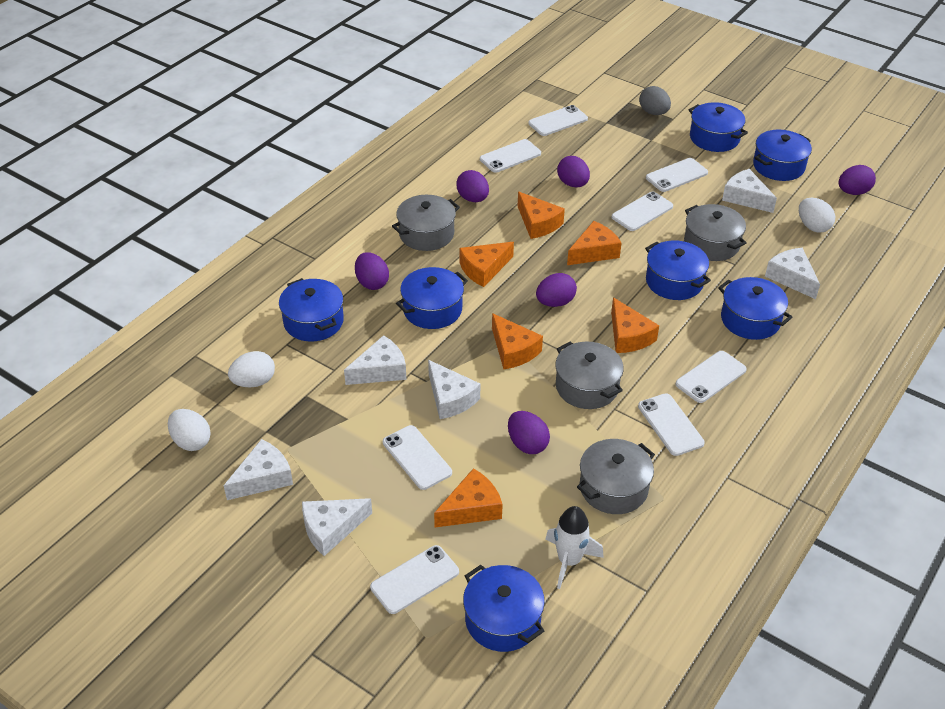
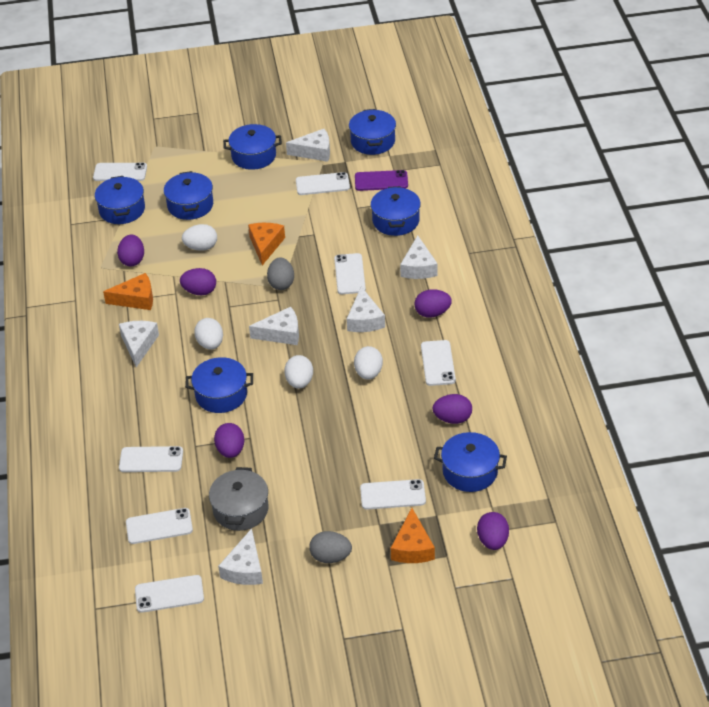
grey egg: 1 -> 2
grey pot: 4 -> 1
orange cheese: 6 -> 3
purple phone: 0 -> 1
white egg: 3 -> 4
white rocket: 1 -> 0

